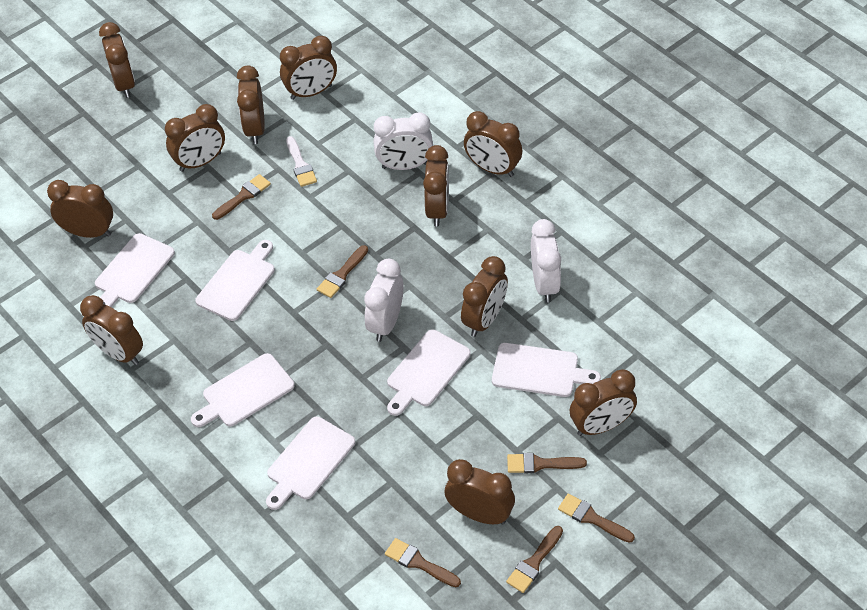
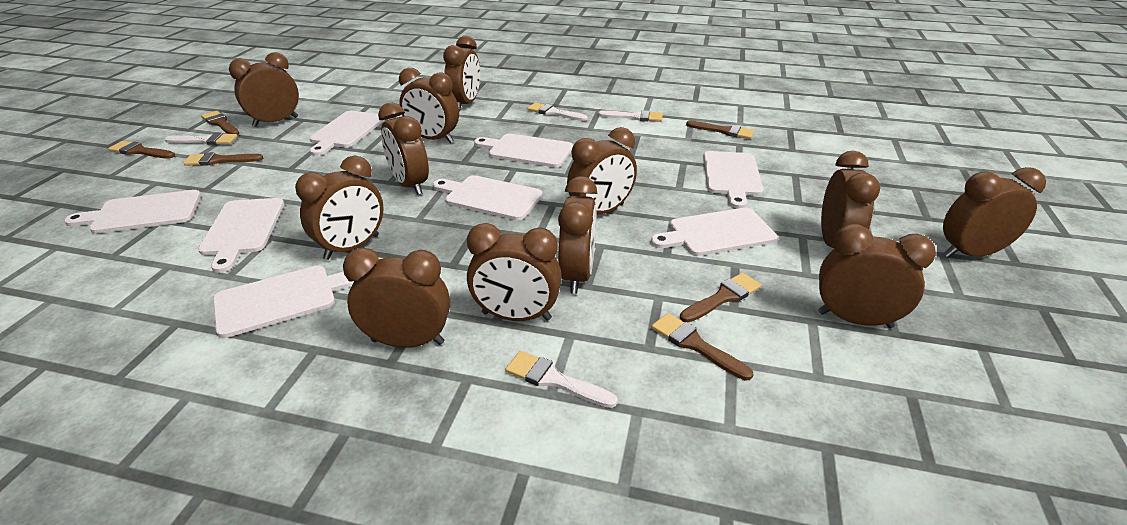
brown clock: 11 -> 12
white brush: 1 -> 4
white clock: 3 -> 0
white cutting board: 6 -> 8

